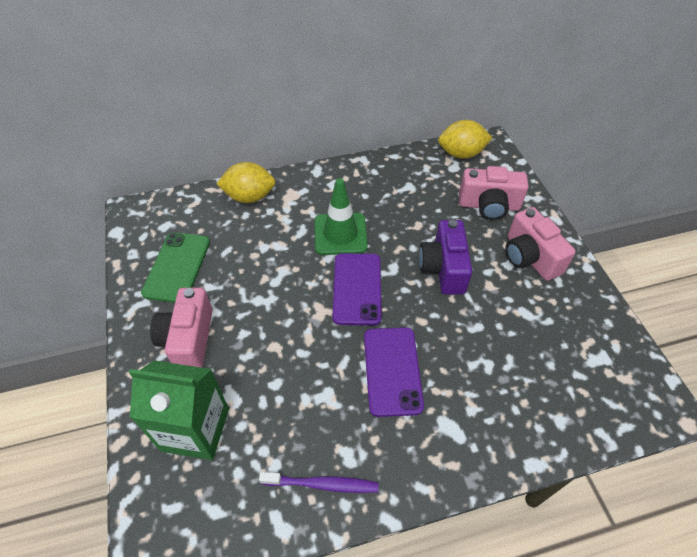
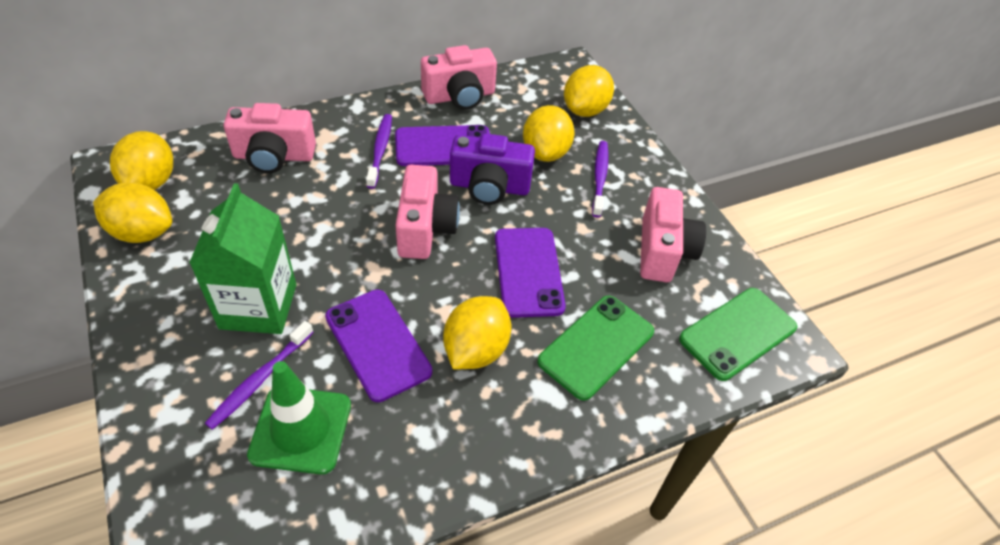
green phone: 1 -> 2
pink camera: 3 -> 4
purple phone: 2 -> 3
purple toothbrush: 1 -> 3
yellow lemon: 2 -> 5

